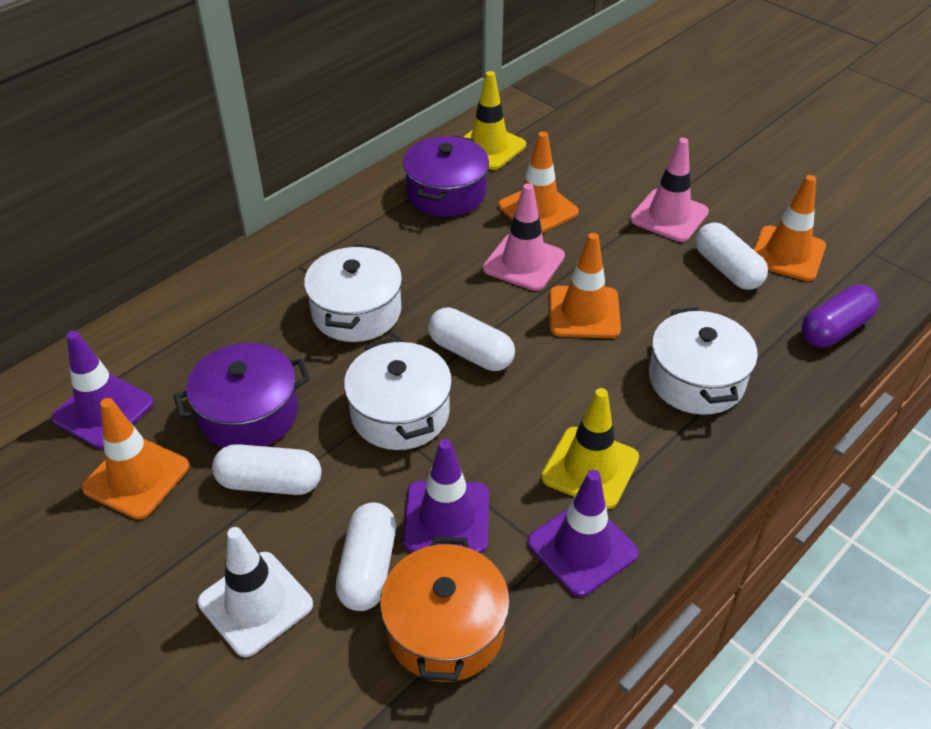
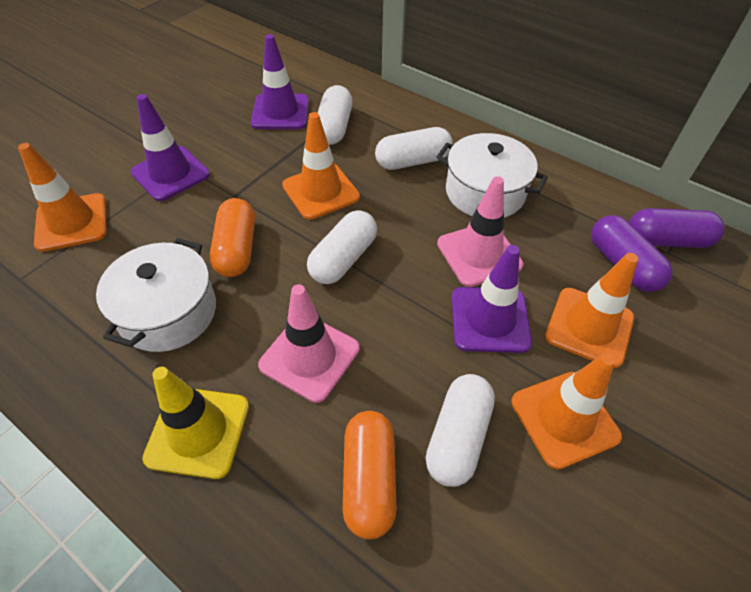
orange capsule: 0 -> 2
orange pot: 1 -> 0
purple capsule: 1 -> 2
purple pot: 2 -> 0
white pot: 3 -> 2
white traffic cone: 1 -> 0
yellow traffic cone: 2 -> 1

